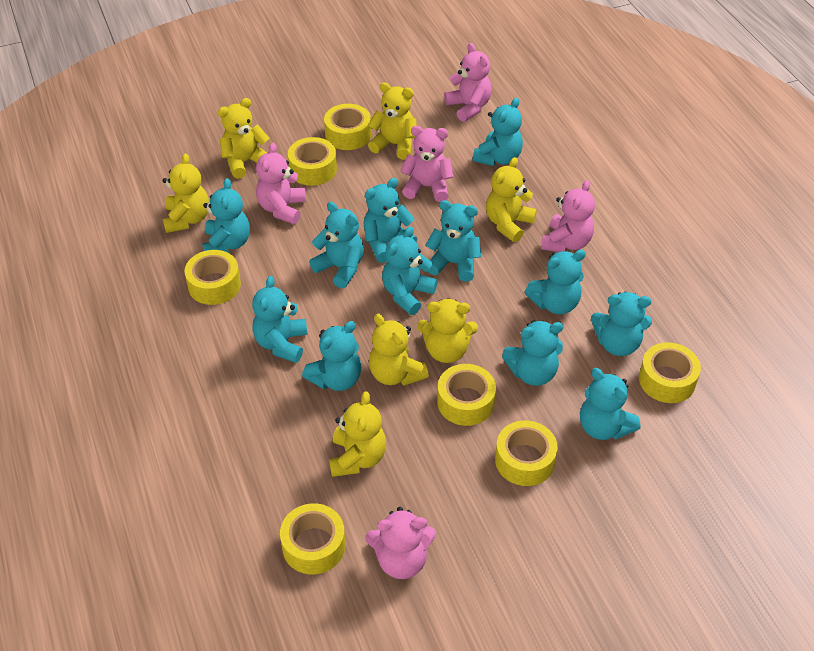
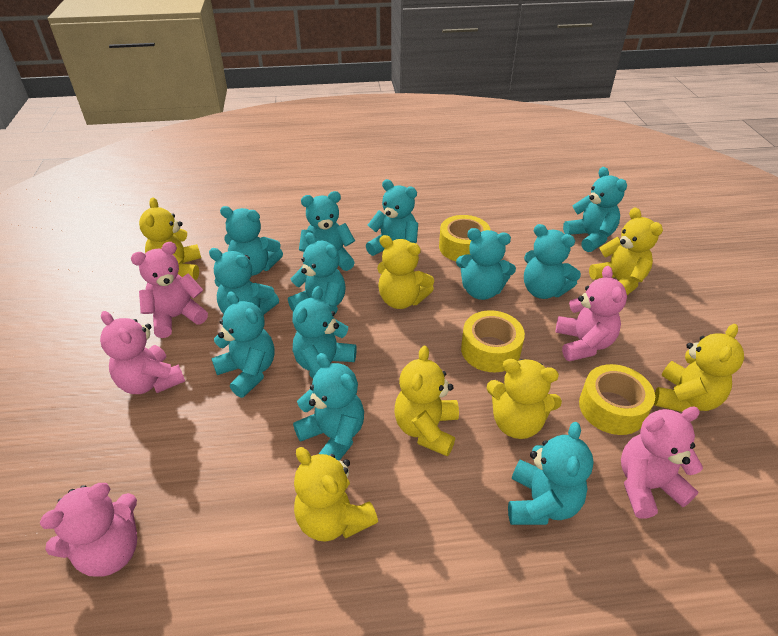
yellow tape: 7 -> 3

